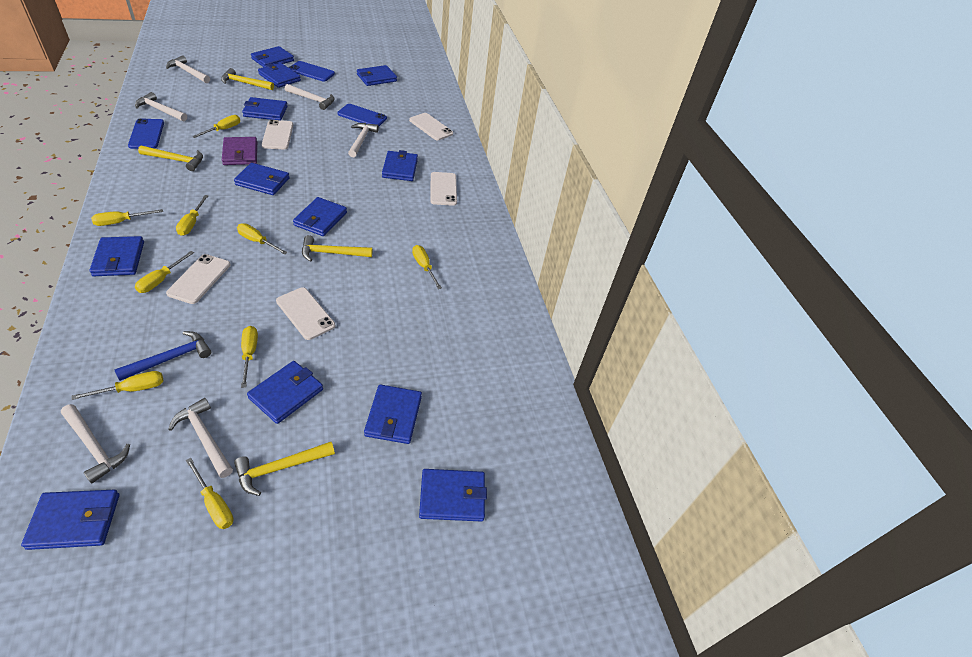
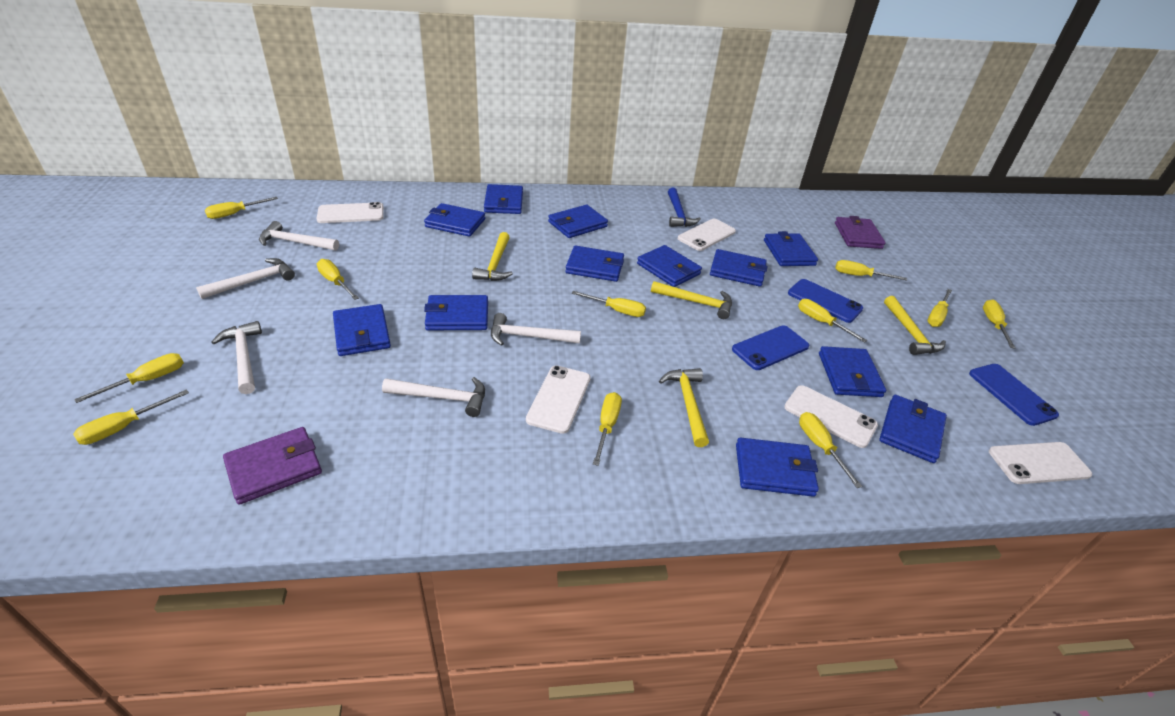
purple wallet: 1 -> 2
white hammer: 6 -> 5
yellow screwdriver: 9 -> 11

